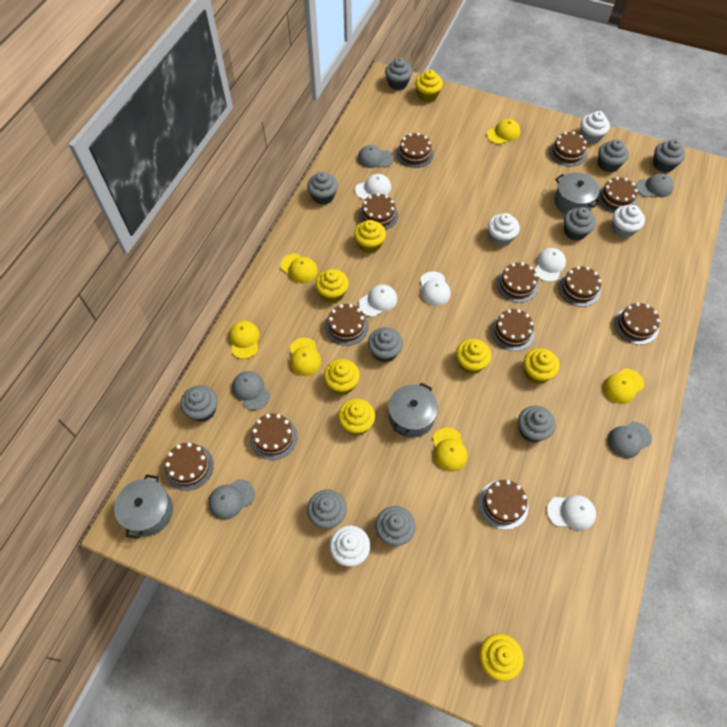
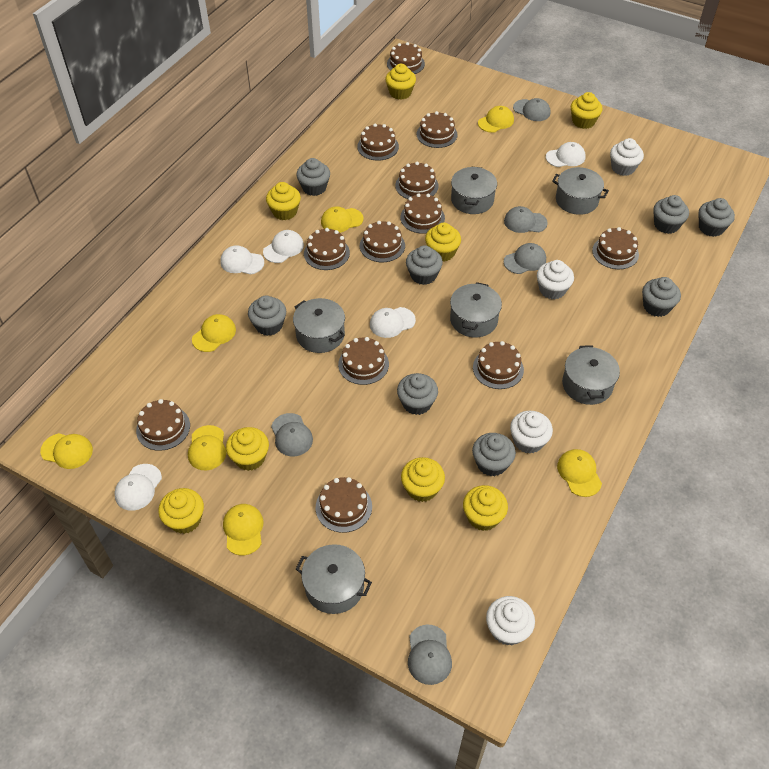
grey cupcake: 10 -> 8
grey pot: 3 -> 6
yellow cap: 6 -> 7

